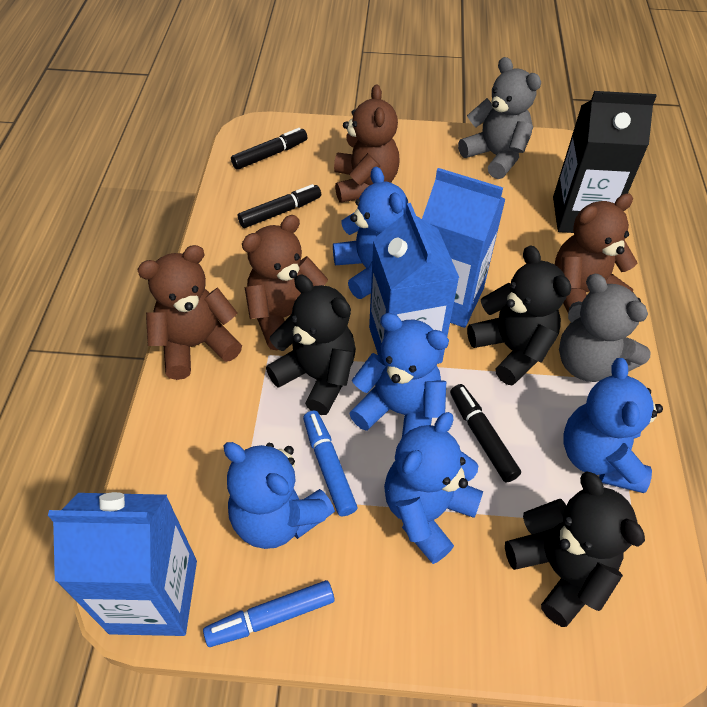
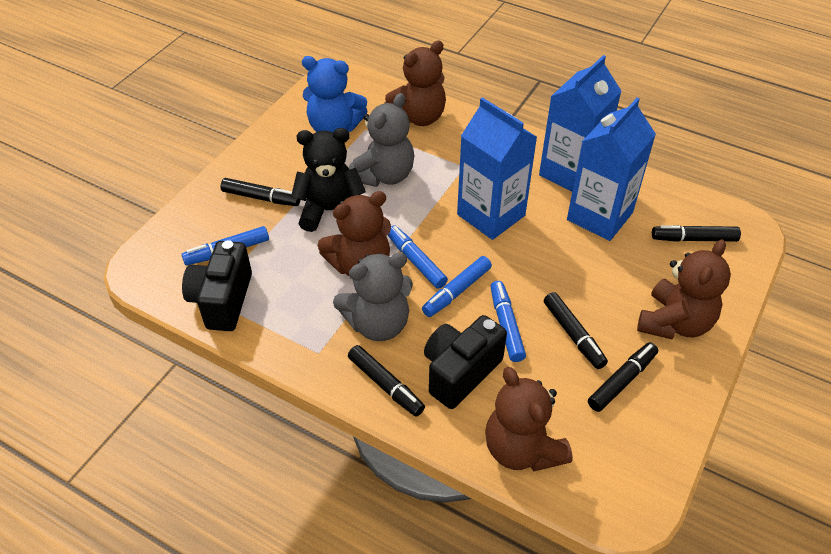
black camera: 0 -> 2
black carton: 1 -> 0
black marker: 3 -> 5
black teddy bear: 3 -> 1
blue marker: 2 -> 4
blue teddy bear: 5 -> 1

